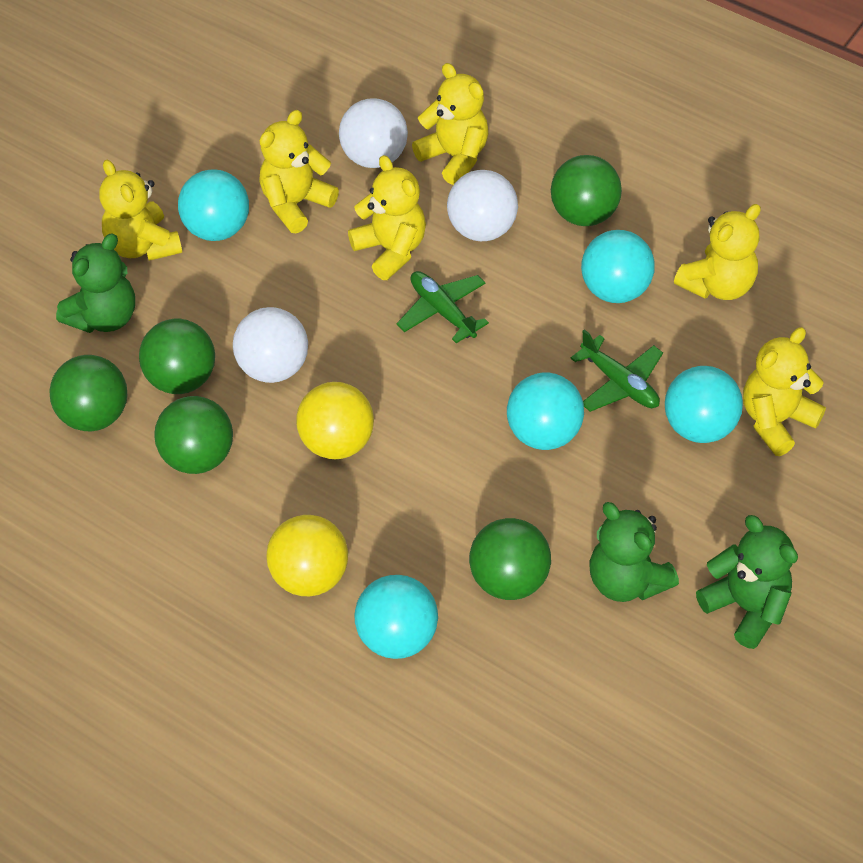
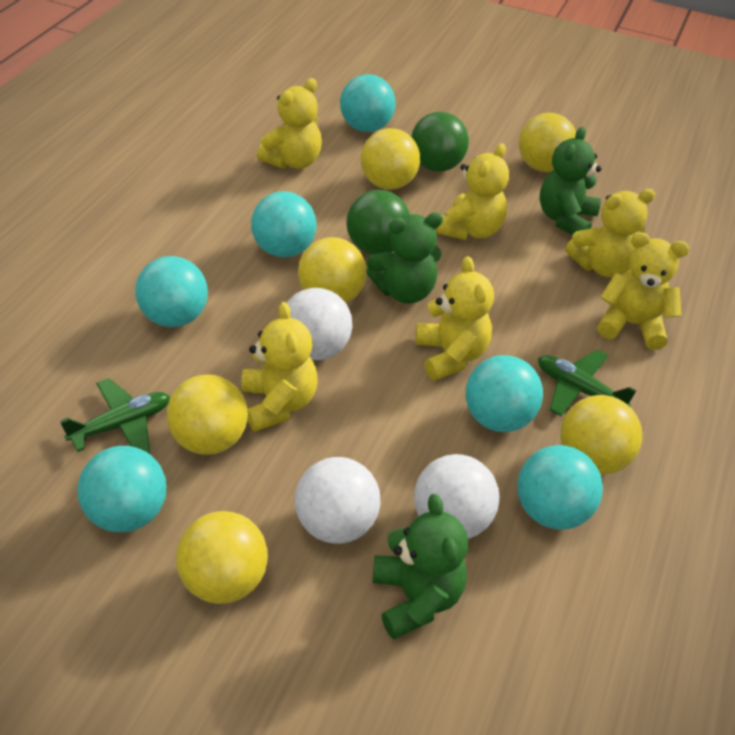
green ball: 5 -> 2
turquoise ball: 5 -> 6
yellow ball: 2 -> 6

